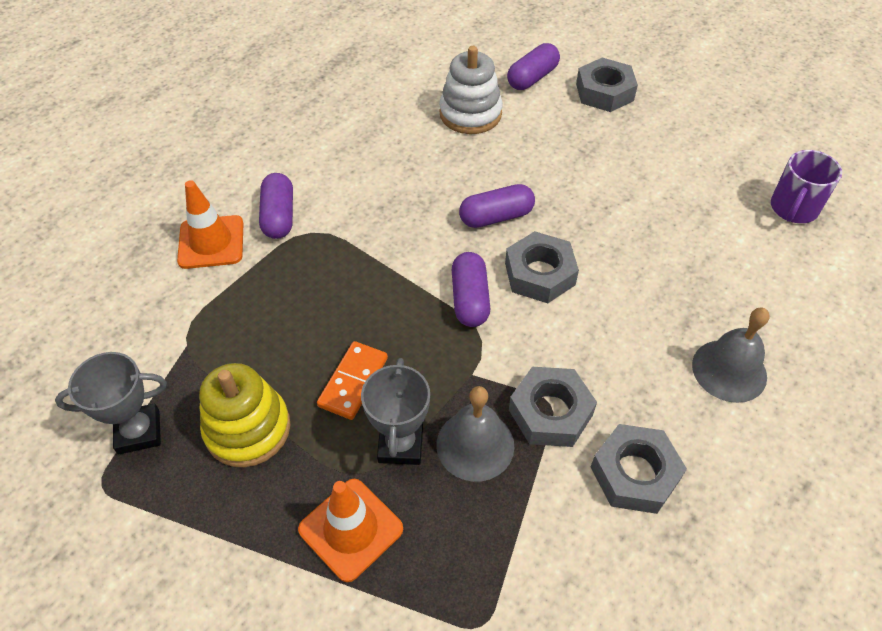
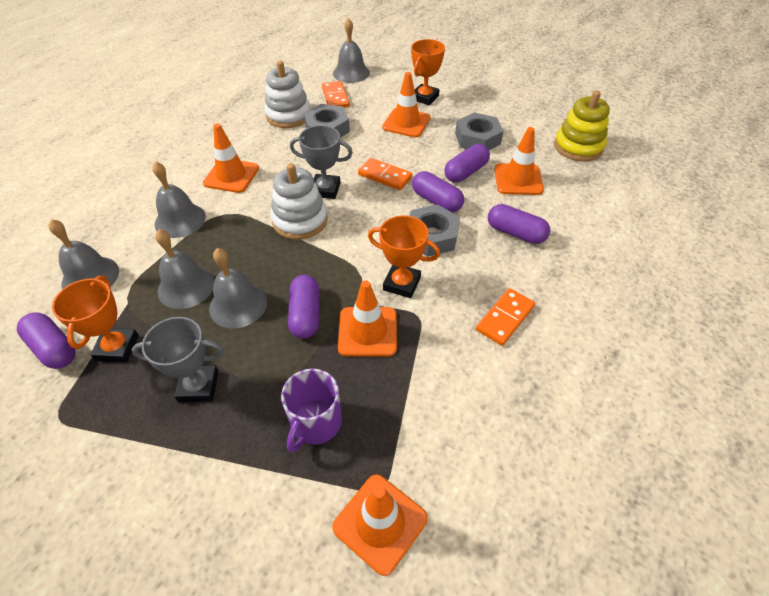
grey bell: 2 -> 5
grey nut: 4 -> 3
orange domino: 1 -> 3
orange traffic cone: 2 -> 5
orange trophy: 0 -> 3
purple capsule: 4 -> 5
white stacking toy: 1 -> 2

